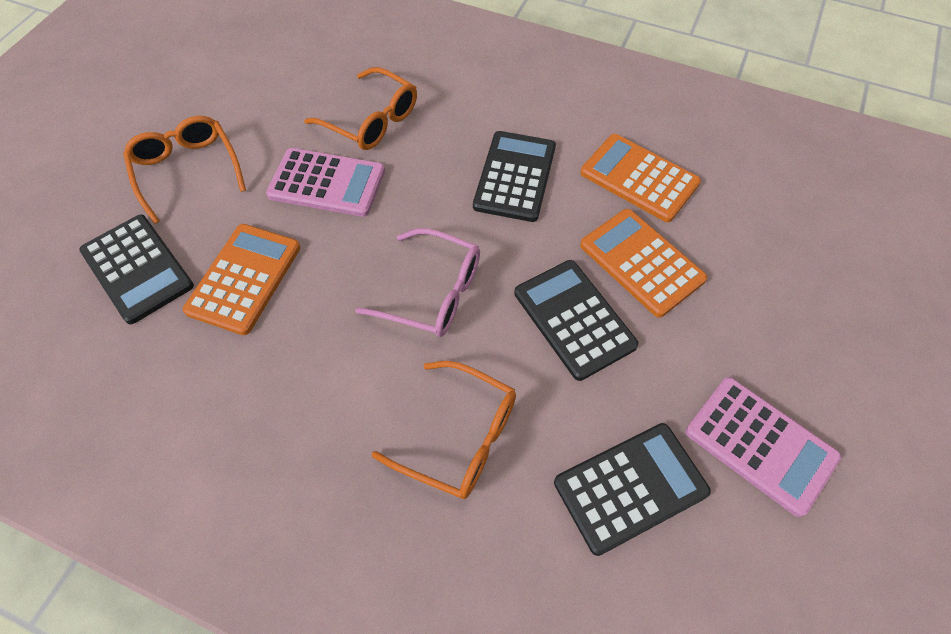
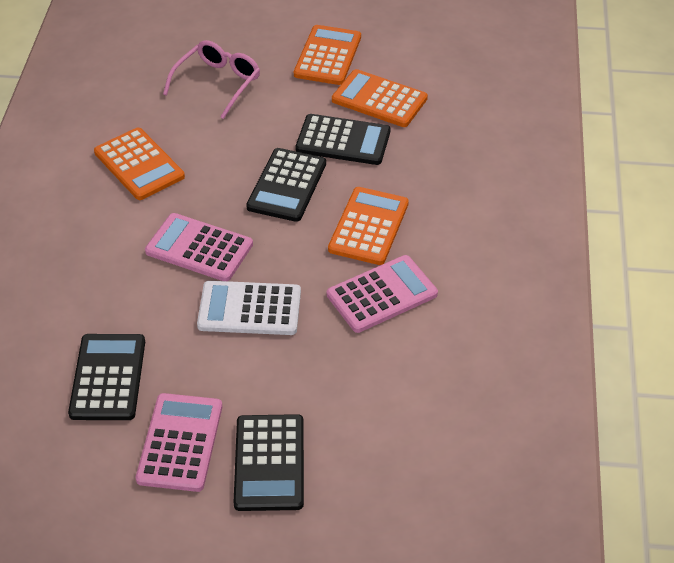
orange calculator: 3 -> 4
orange glasses: 3 -> 0
pink calculator: 2 -> 3
white calculator: 0 -> 1

